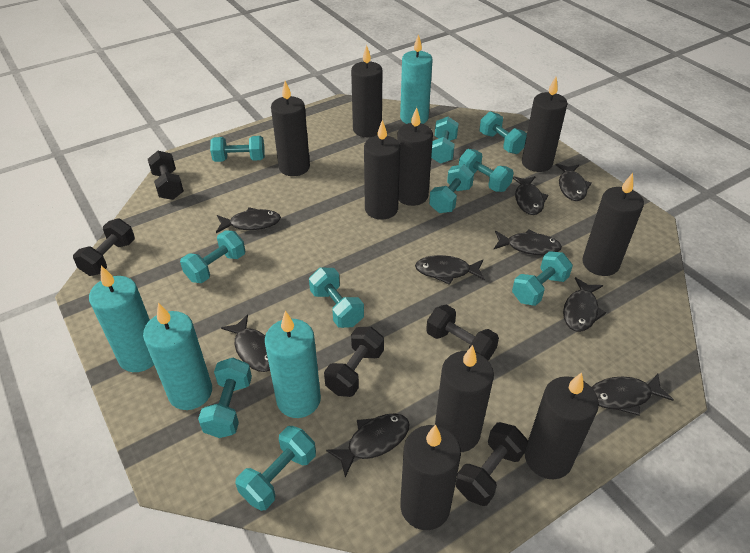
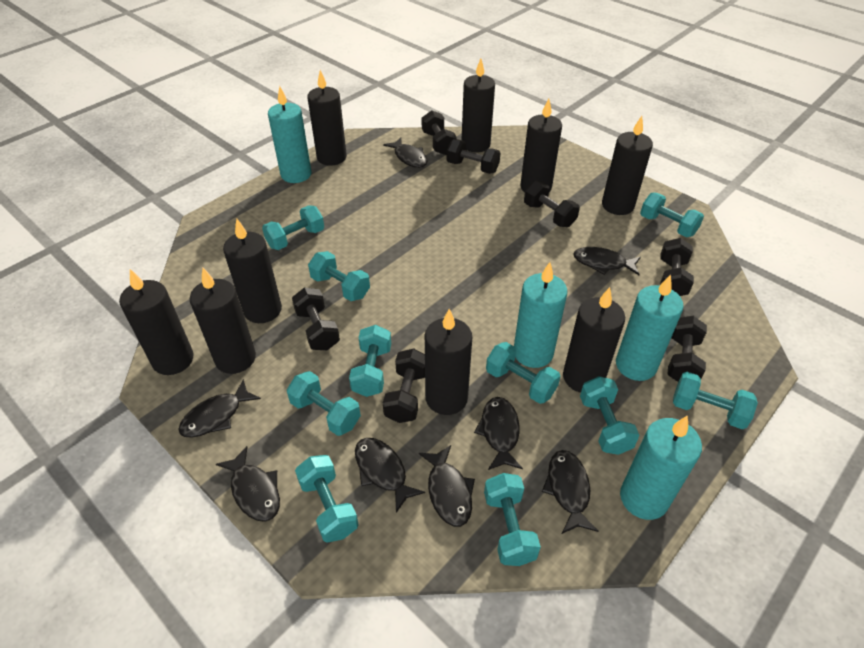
black dumbbell: 5 -> 7
black fish: 9 -> 8

